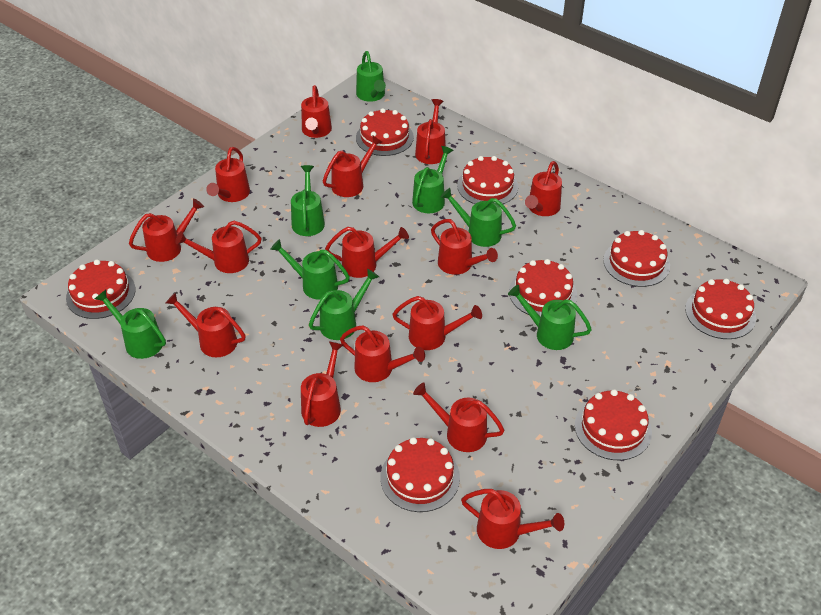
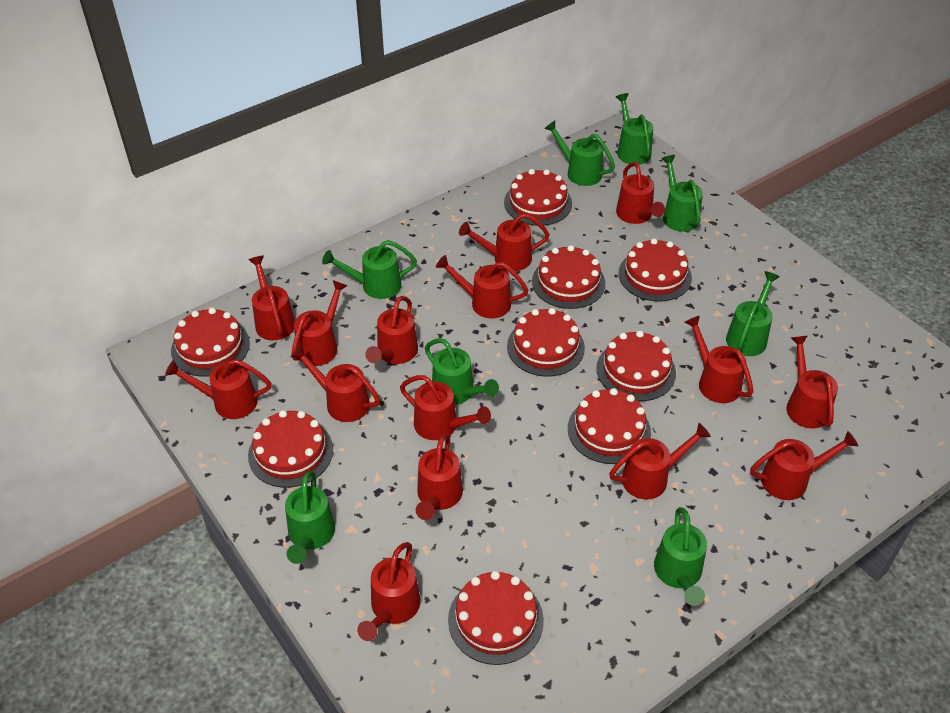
red cake: 8 -> 9

